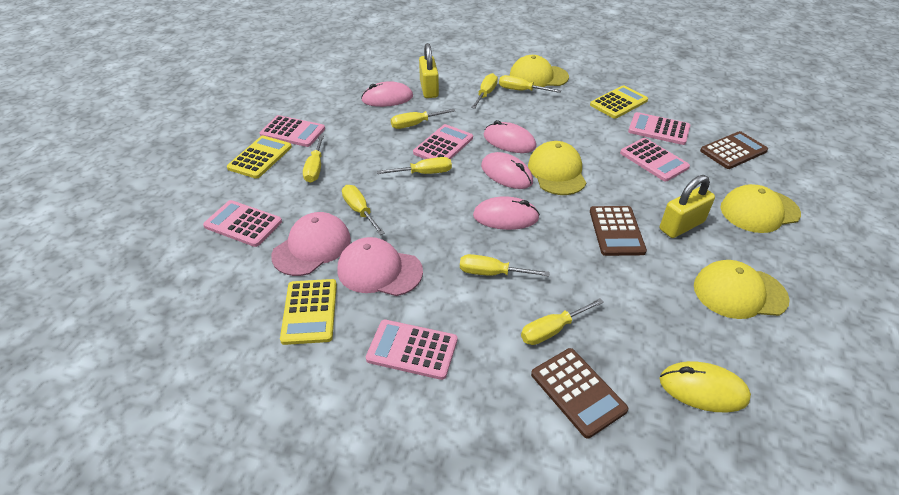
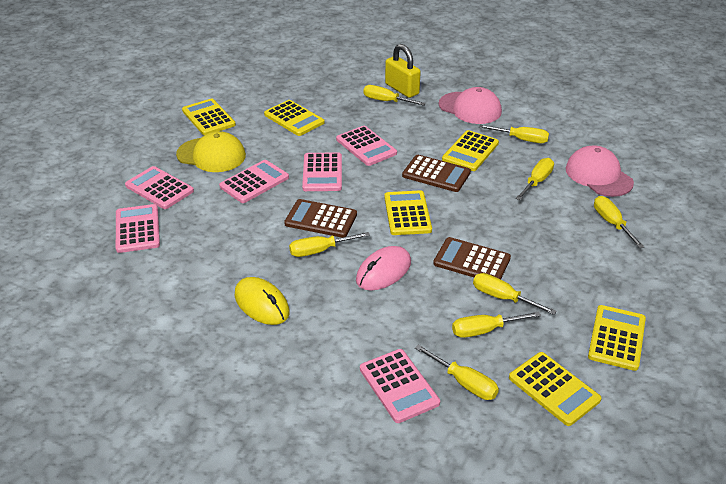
pink mouse: 4 -> 1
yellow calculator: 3 -> 6
yellow cap: 4 -> 1
yellow padlock: 2 -> 1

